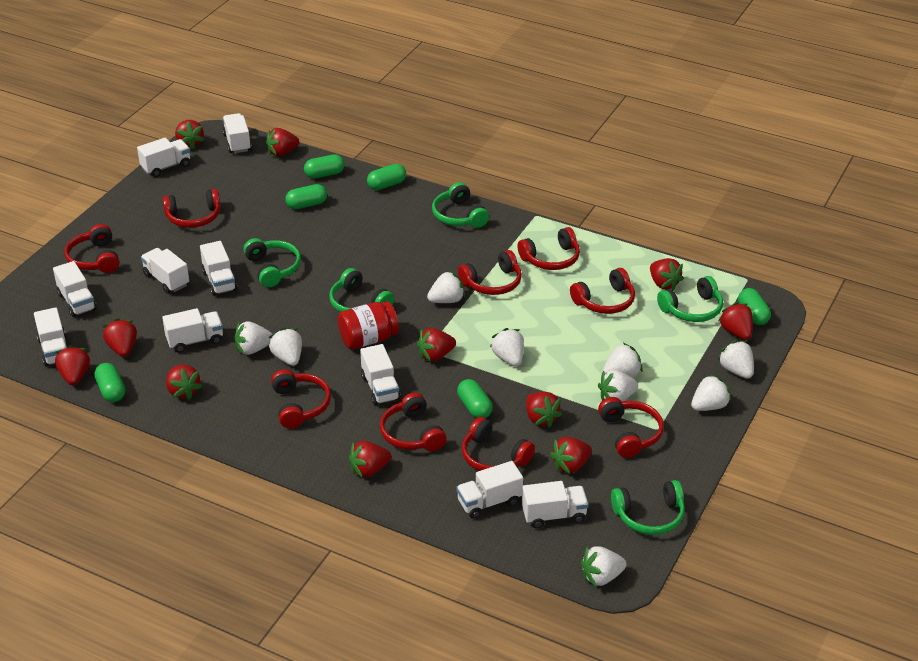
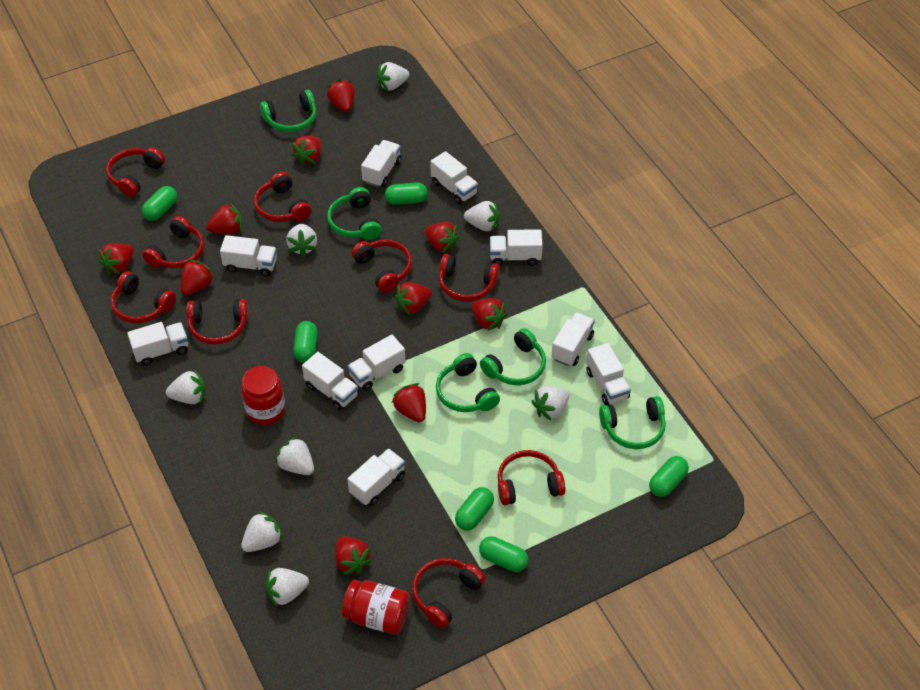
red jar: 1 -> 2
red strawberry: 11 -> 10
white strawberry: 9 -> 8

